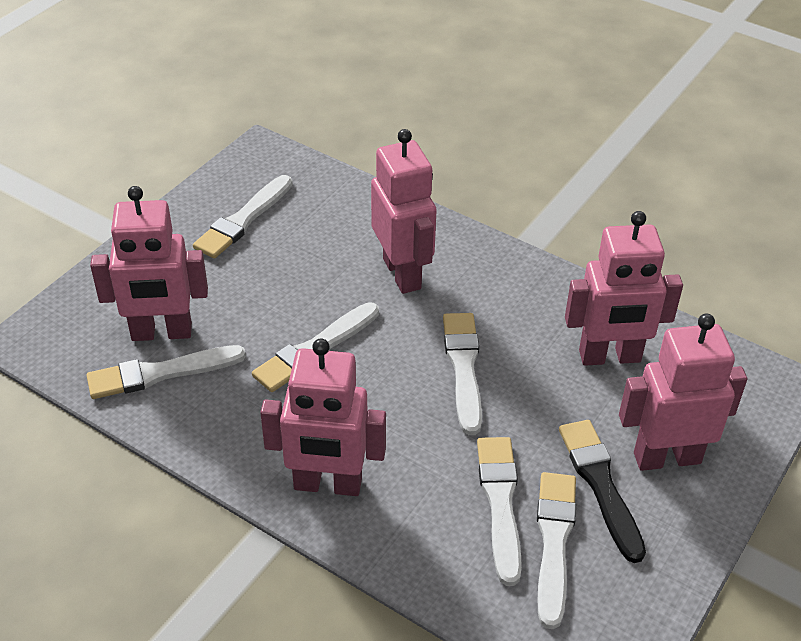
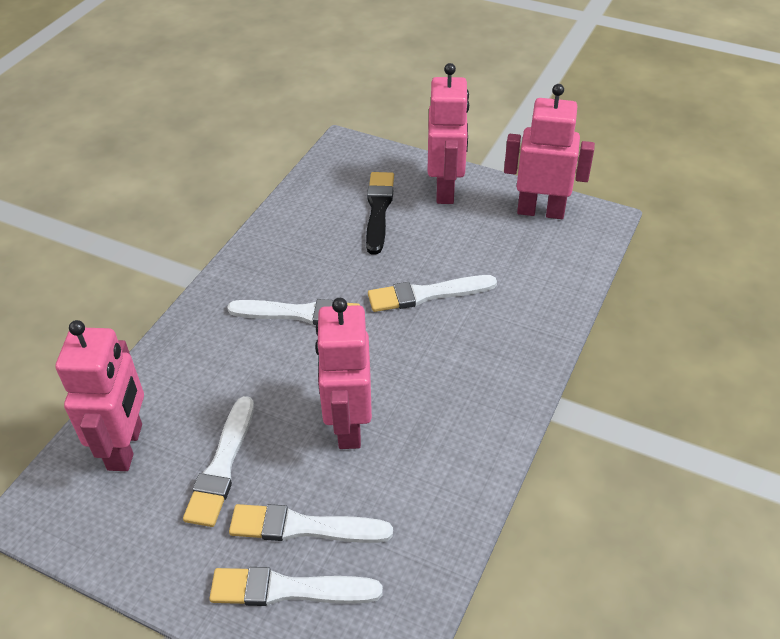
pink robot: 5 -> 4
white brush: 6 -> 5

